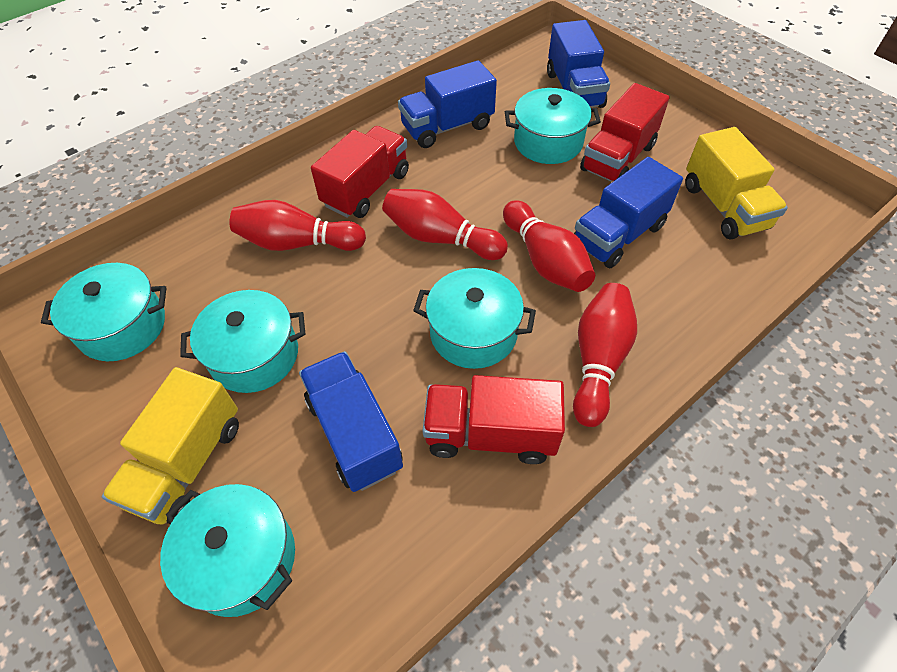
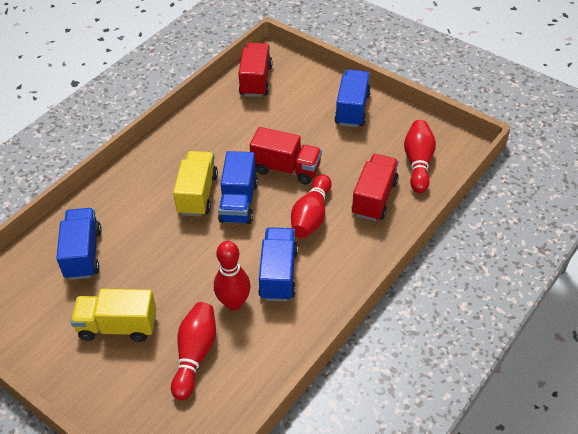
turquoise pot: 5 -> 0

